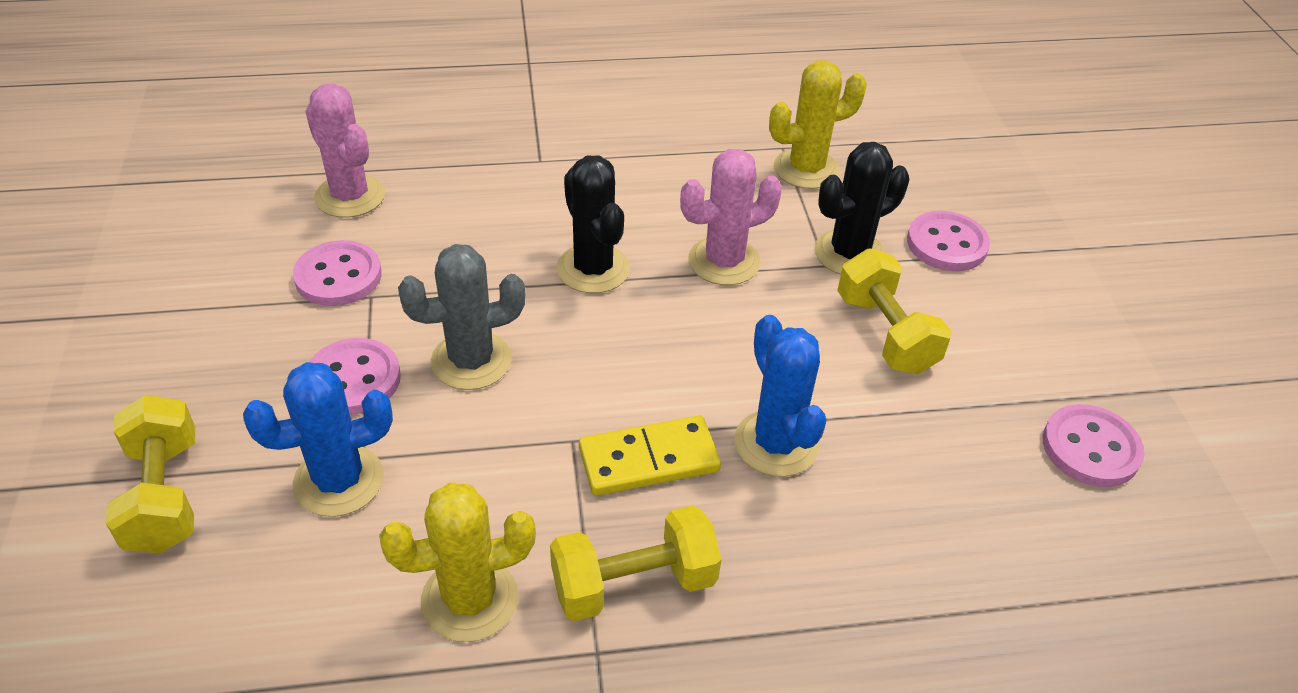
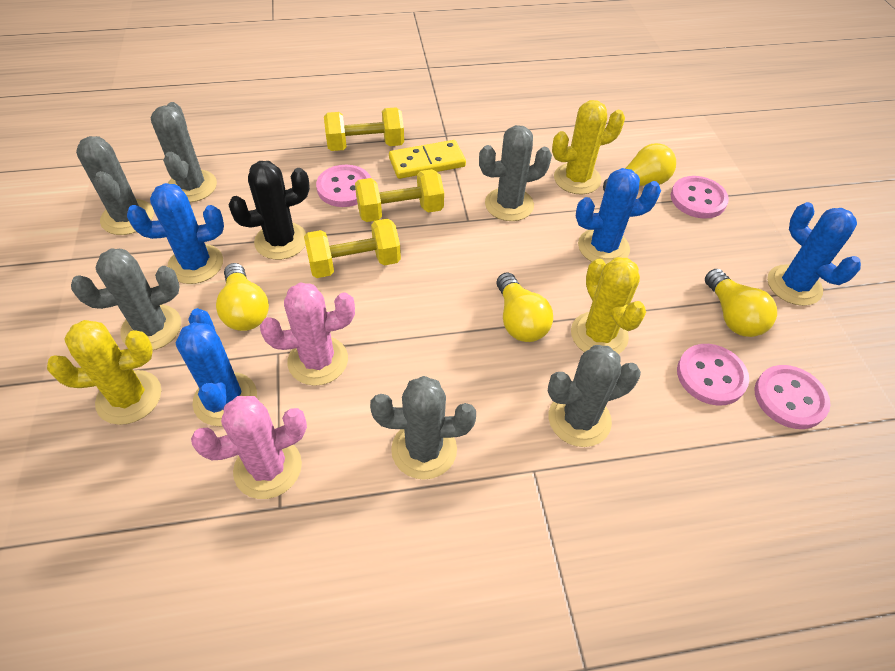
black cactus: 2 -> 1
blue cactus: 2 -> 4
grey cactus: 1 -> 6
yellow cactus: 2 -> 3
yellow light bulb: 0 -> 4

